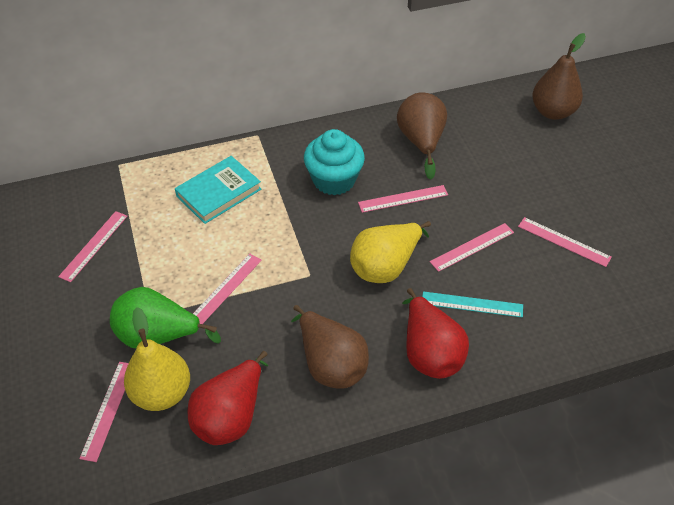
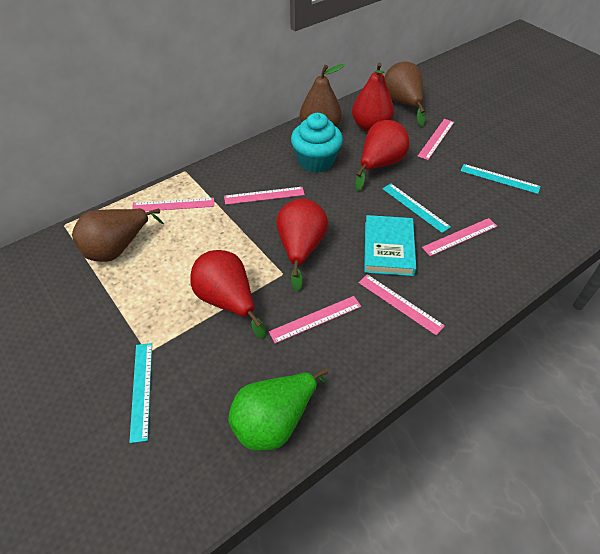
red pear: 2 -> 4
turquoise ruler: 1 -> 3
yellow pear: 2 -> 0

